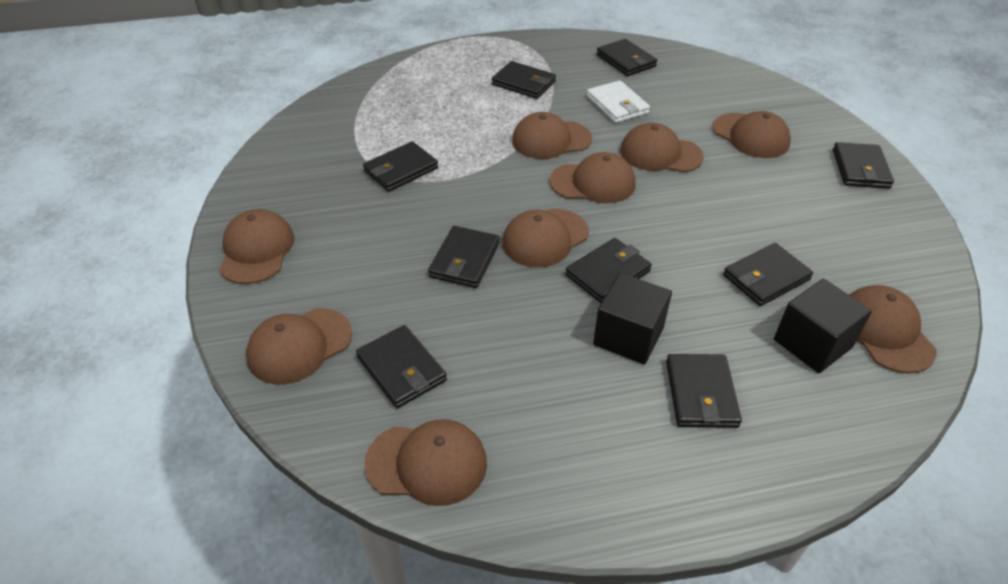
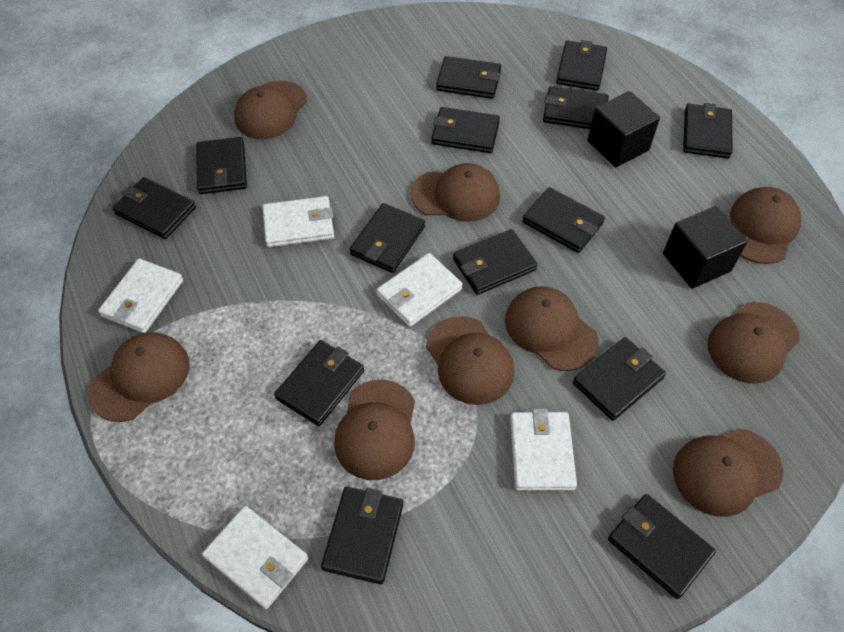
black wallet: 9 -> 14
white wallet: 1 -> 5

